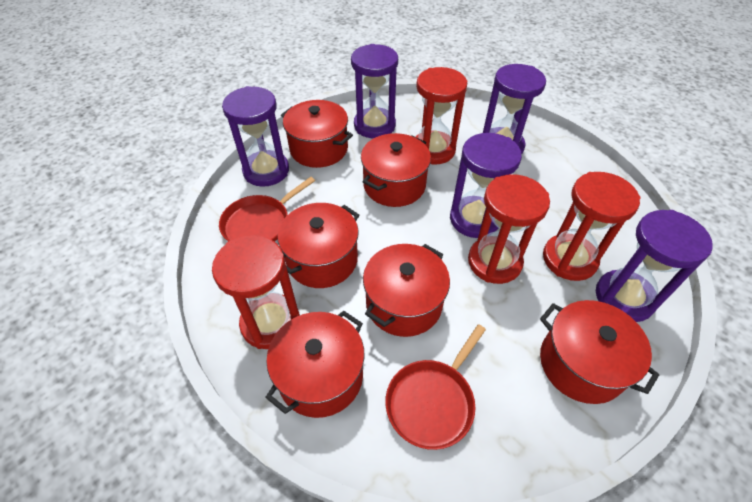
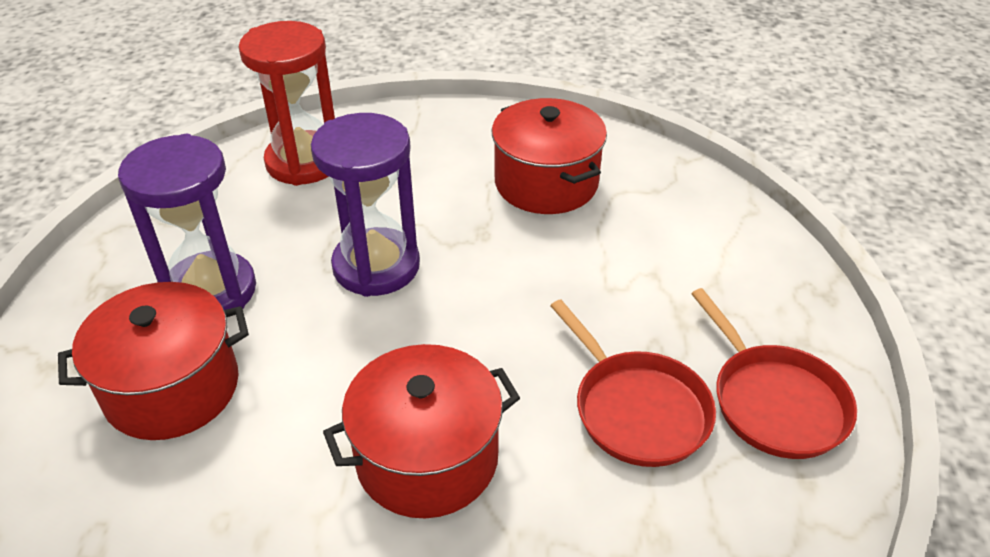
purple hourglass: 5 -> 2
red hourglass: 4 -> 1
red pot: 6 -> 3

